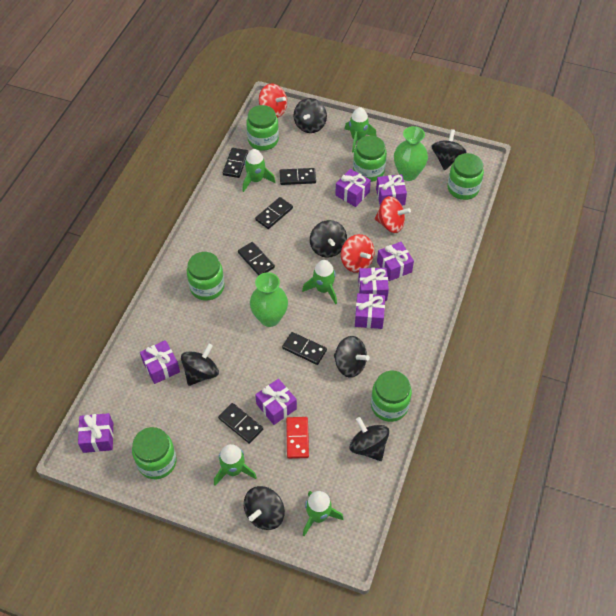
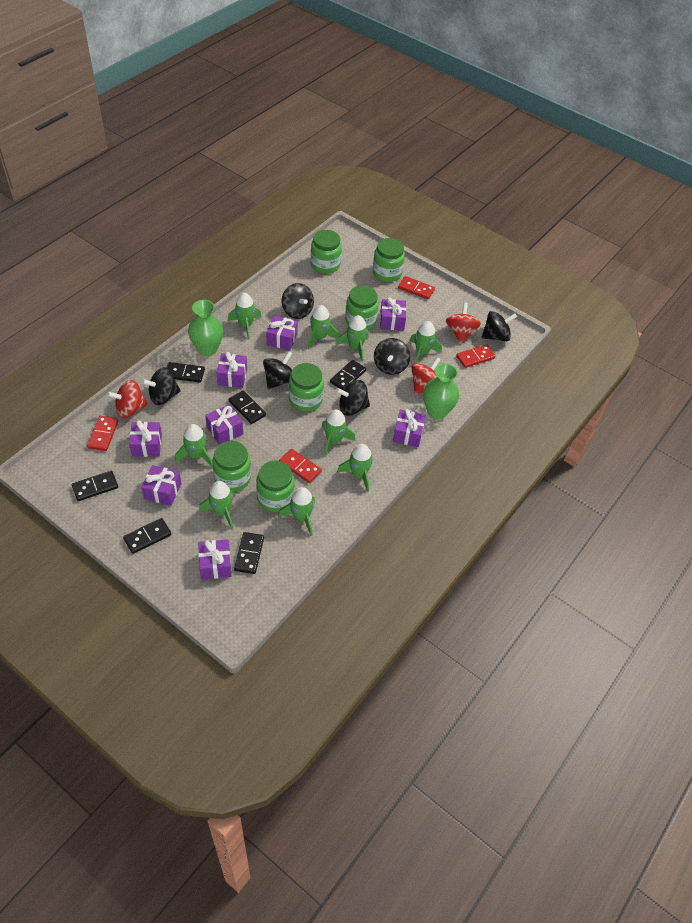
black spinning top: 7 -> 6
green rocket: 5 -> 9
red domino: 1 -> 4

